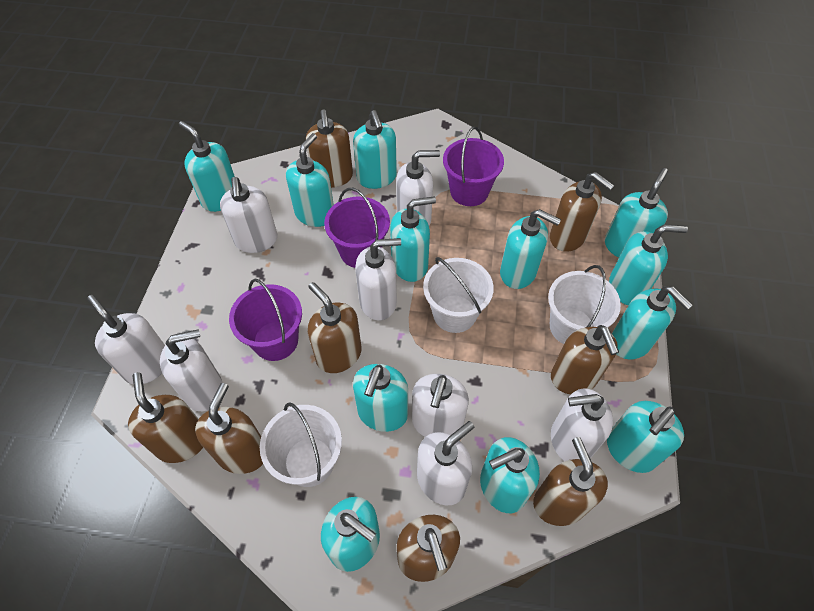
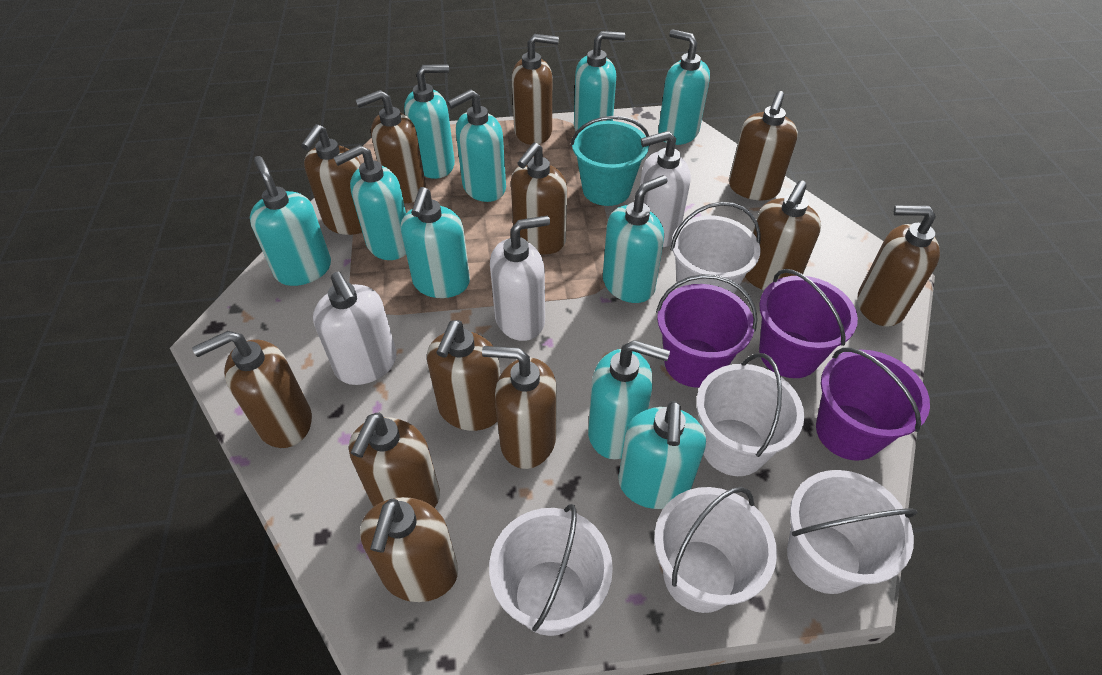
brown soap dispenser: 8 -> 12
turquoise bucket: 0 -> 1
turquoise soap dispenser: 12 -> 10
white bucket: 3 -> 5
white soap dispenser: 8 -> 3

